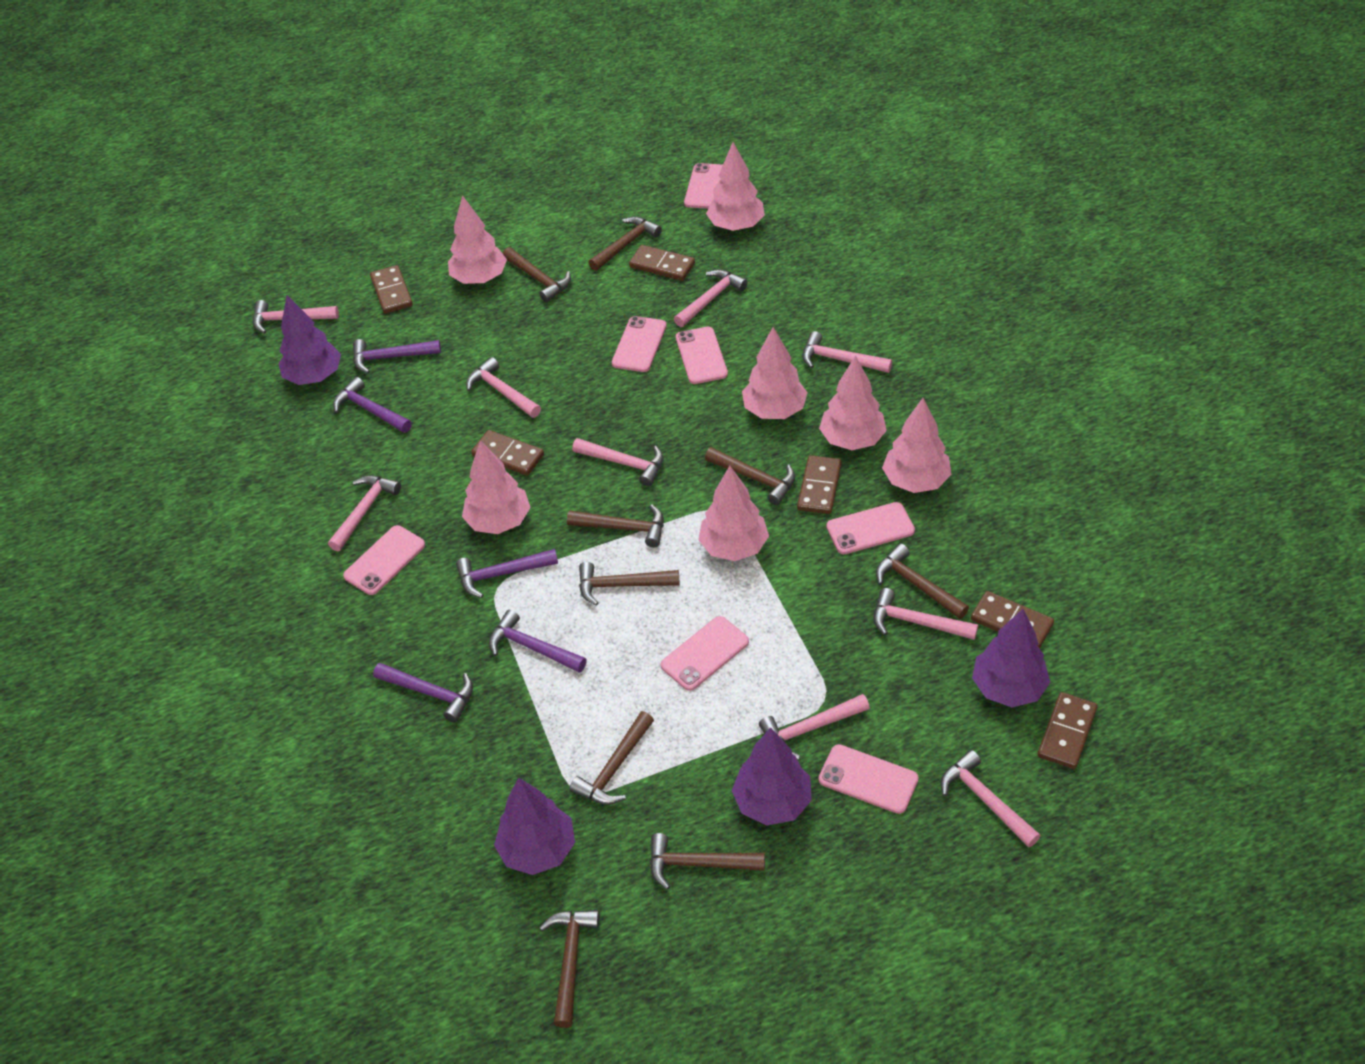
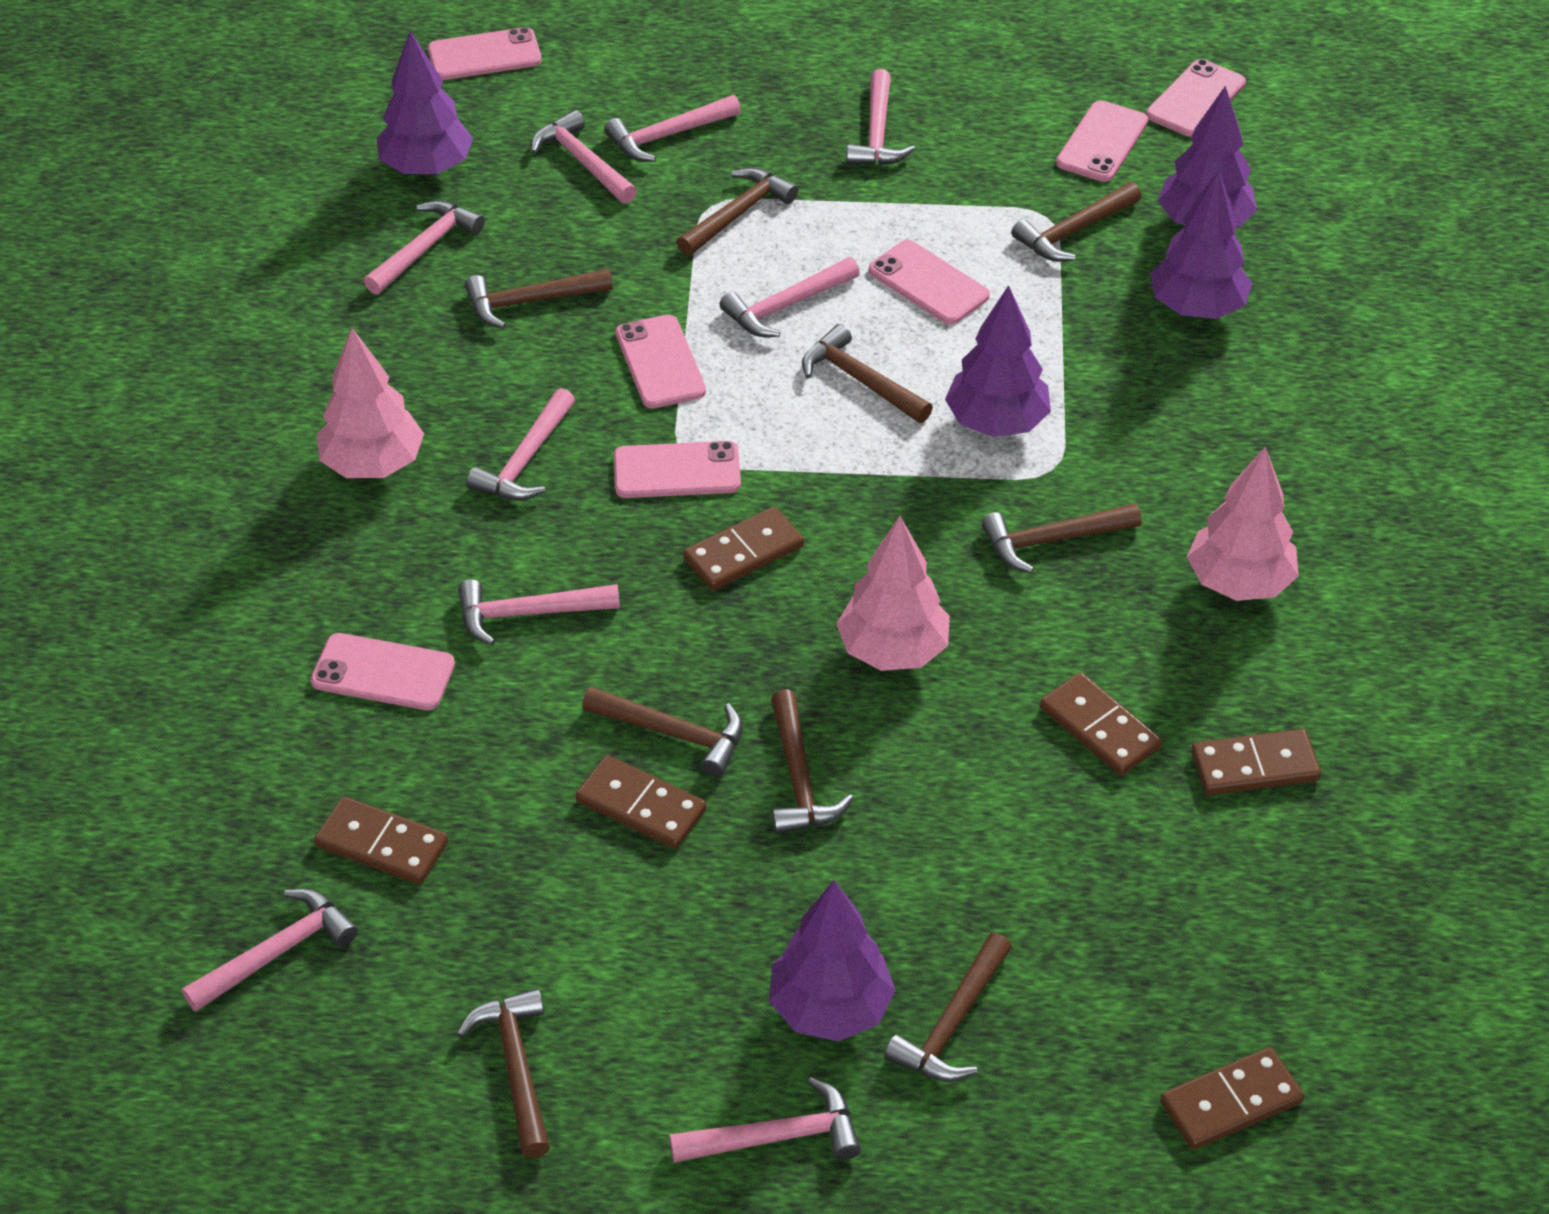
pink tree: 7 -> 3
purple hammer: 5 -> 0
purple tree: 4 -> 5

